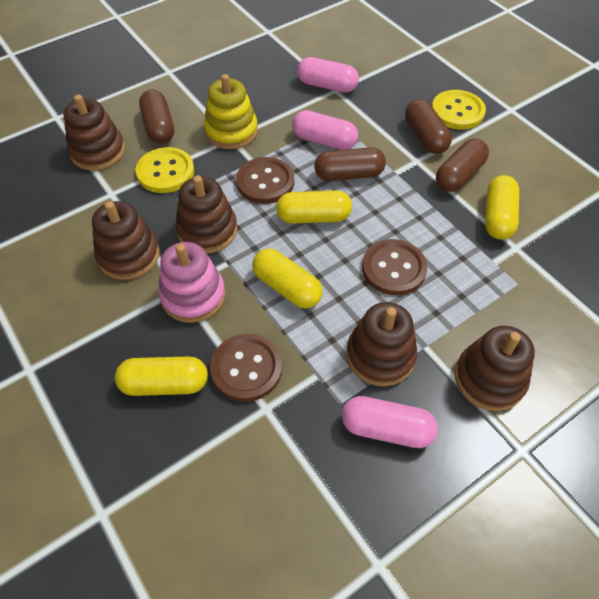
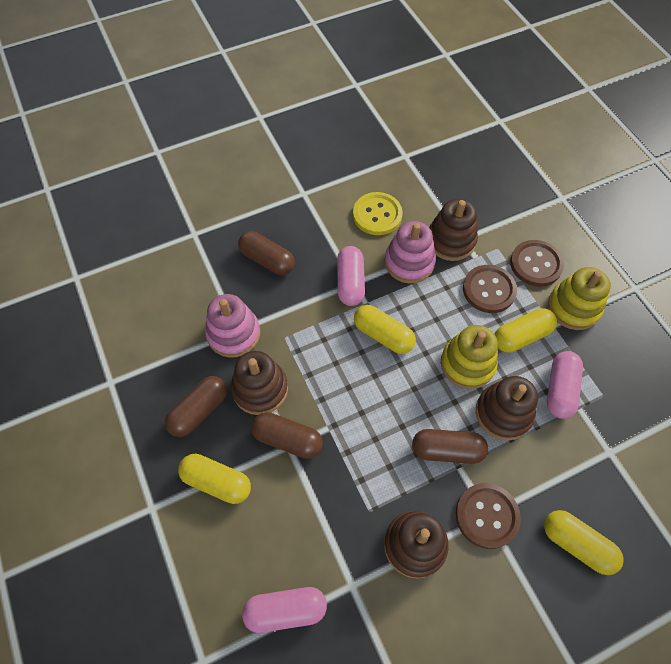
brown stacking toy: 5 -> 4
pink stacking toy: 1 -> 2
yellow button: 2 -> 1
yellow stacking toy: 1 -> 2

